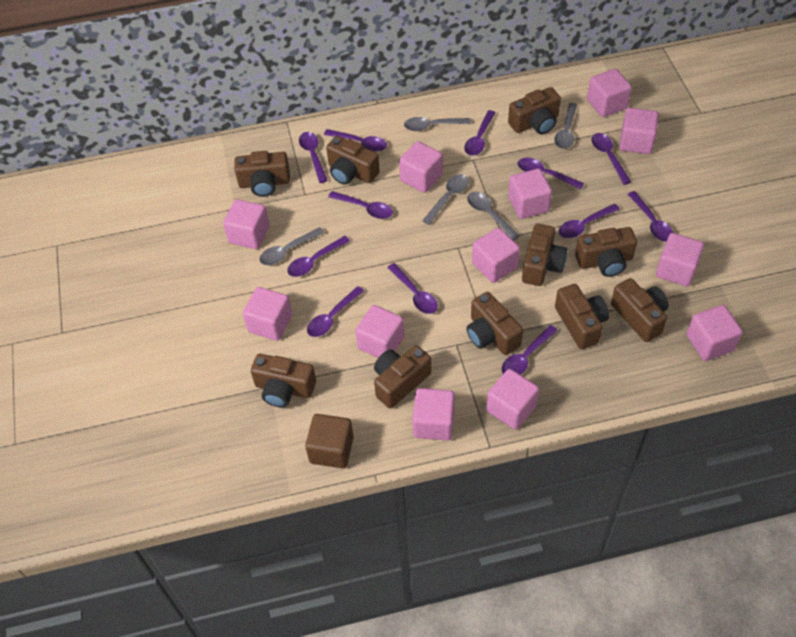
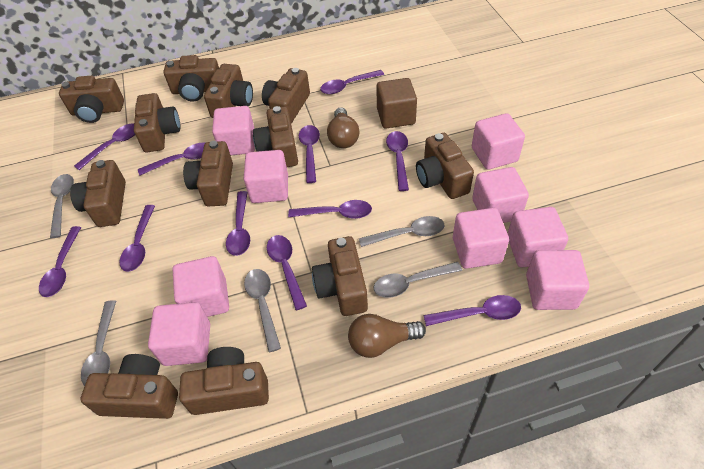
brown camera: 10 -> 12
brown light bulb: 0 -> 2
pink cube: 12 -> 9
purple spoon: 12 -> 11

